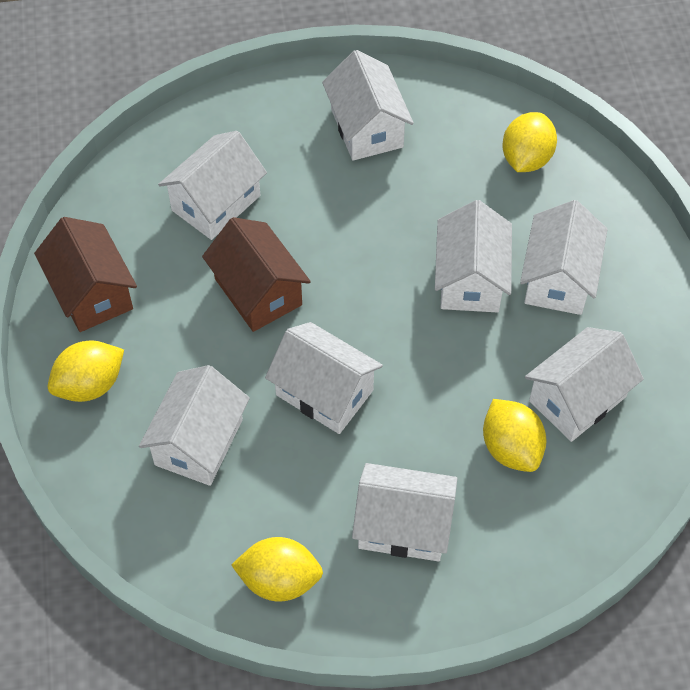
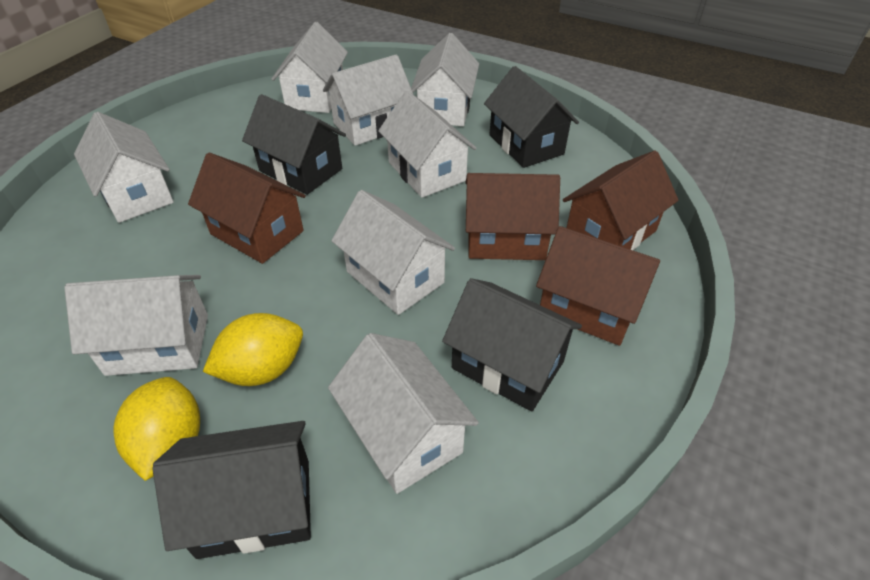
black house: 0 -> 4
brown house: 2 -> 4
yellow lemon: 4 -> 2

